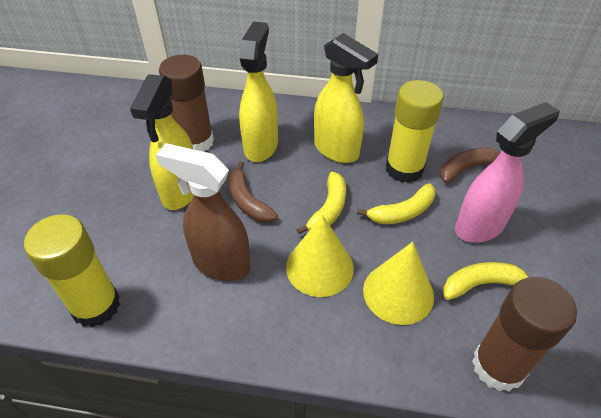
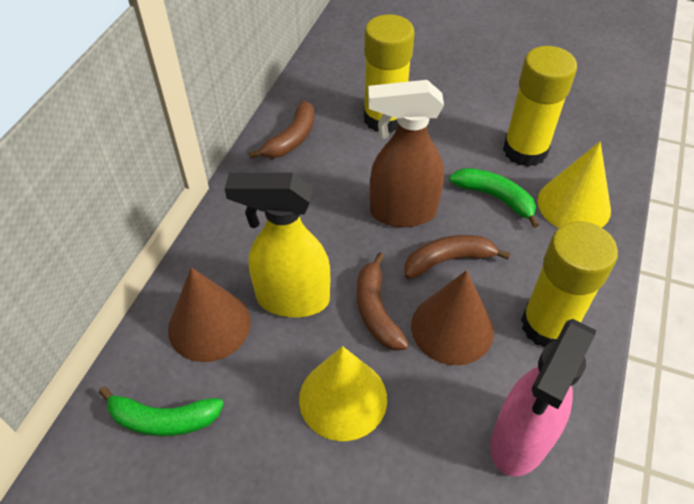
brown banana: 2 -> 3
brown cone: 0 -> 2
brown glue stick: 2 -> 0
green banana: 0 -> 2
yellow banana: 3 -> 0
yellow glue stick: 2 -> 3
yellow spray bottle: 3 -> 1

